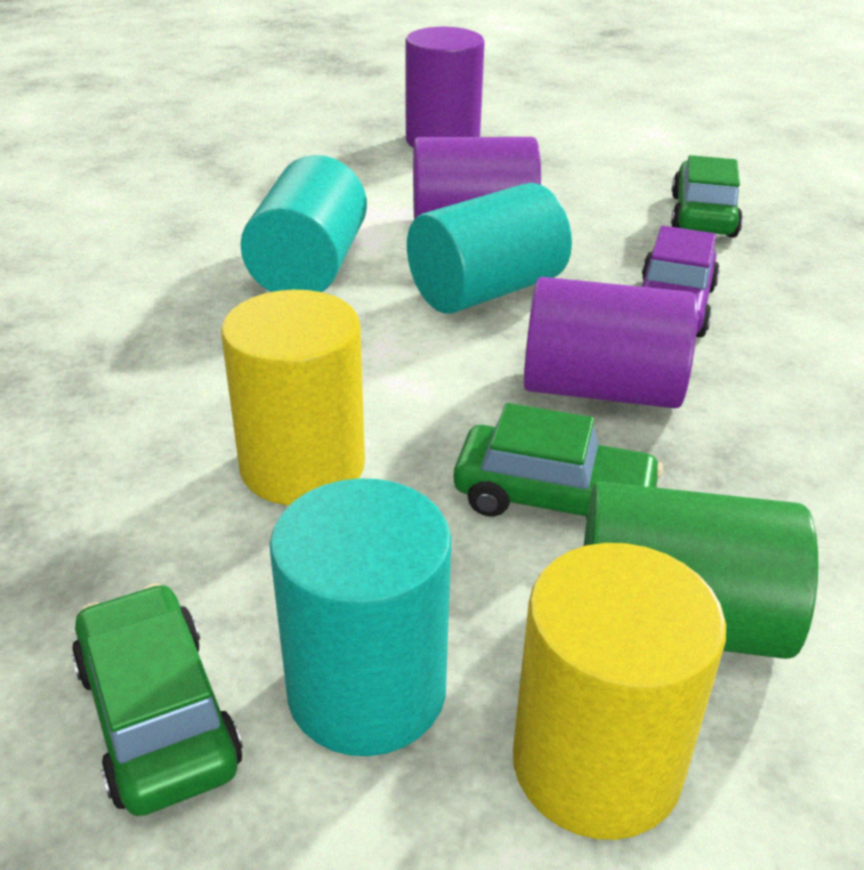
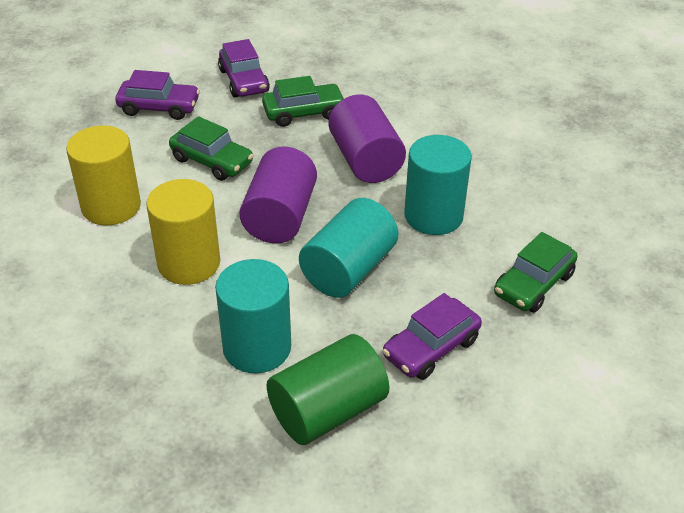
purple car: 1 -> 3
purple cylinder: 3 -> 2

